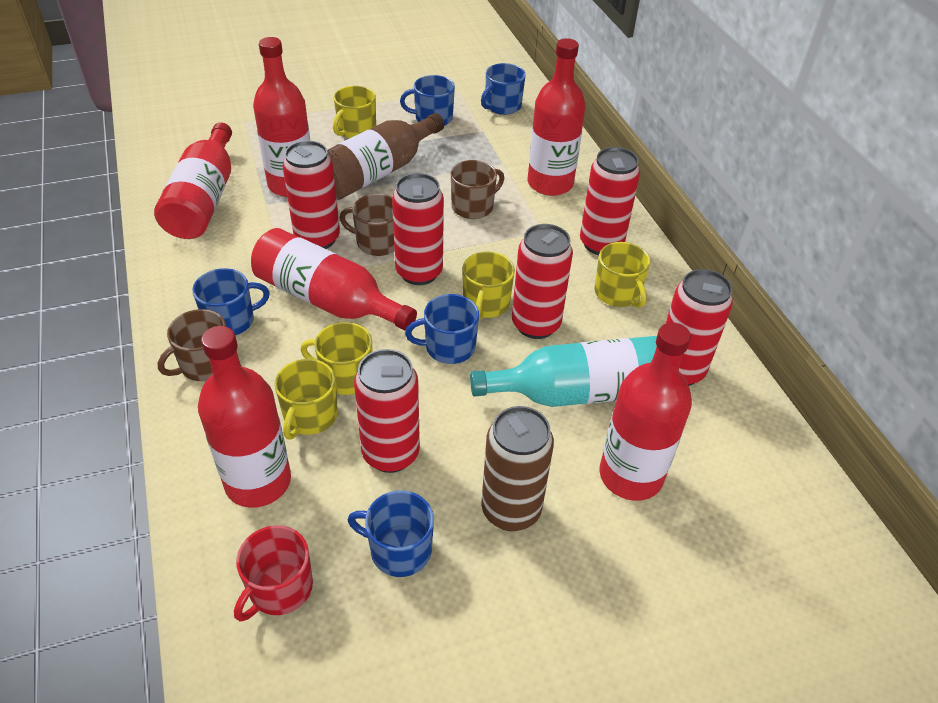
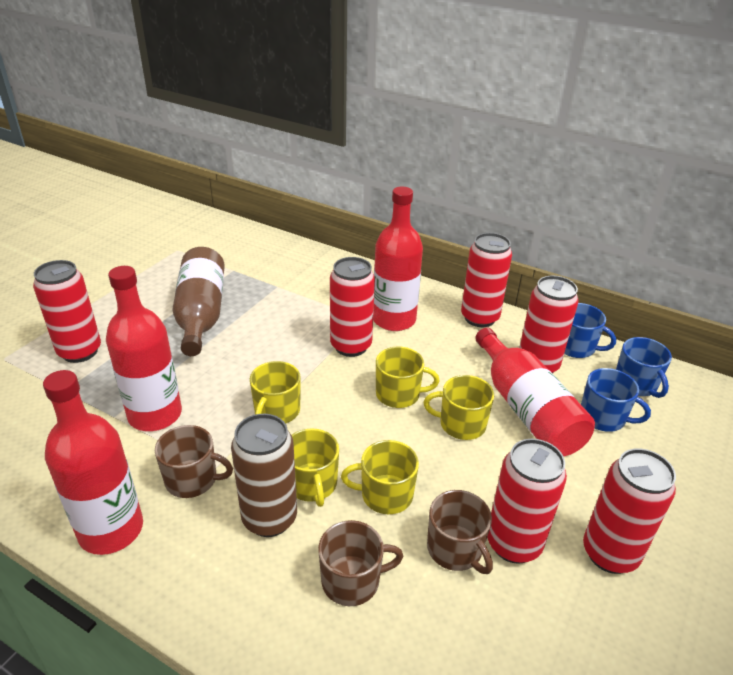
blue mug: 5 -> 3
red bottle: 6 -> 4
red mug: 1 -> 0
turquoise bottle: 1 -> 0

